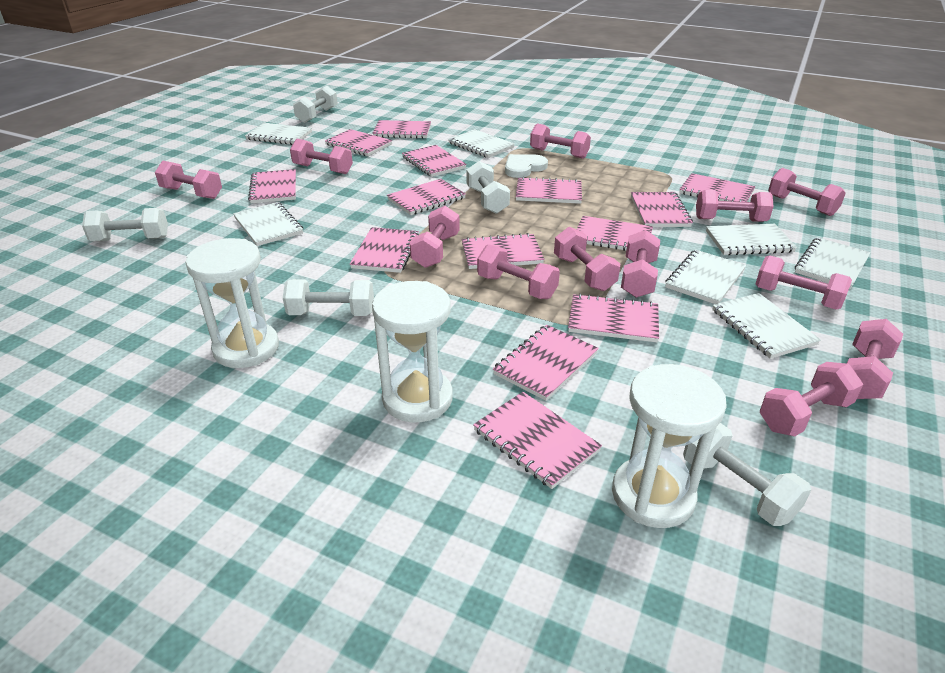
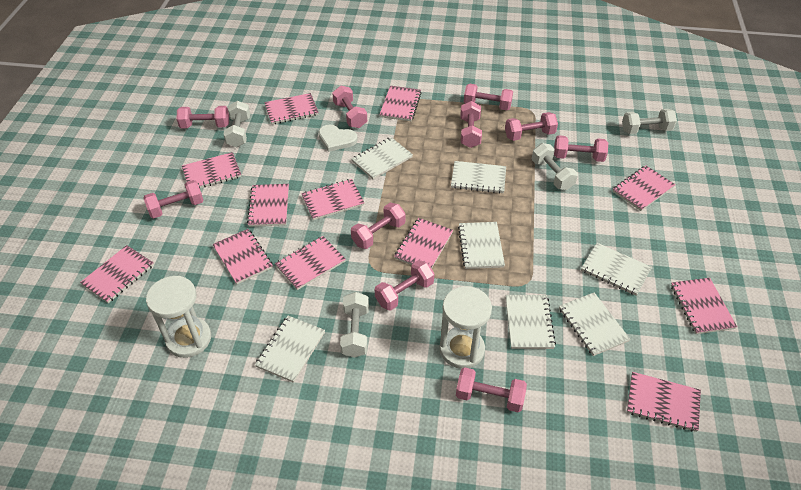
pink dumbbell: 12 -> 10
pink notebook: 14 -> 12
white dumbbell: 5 -> 4
white hourglass: 3 -> 2

